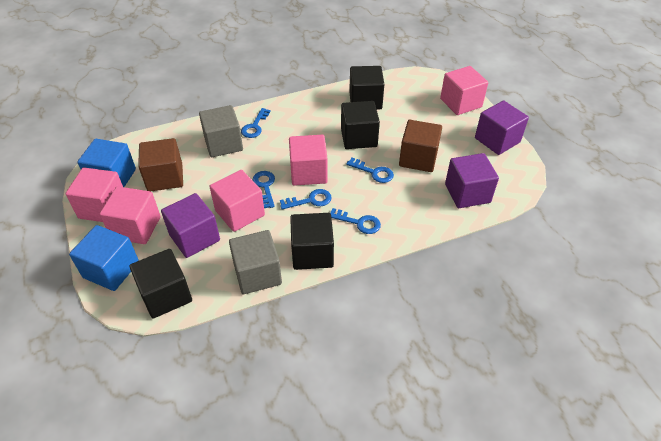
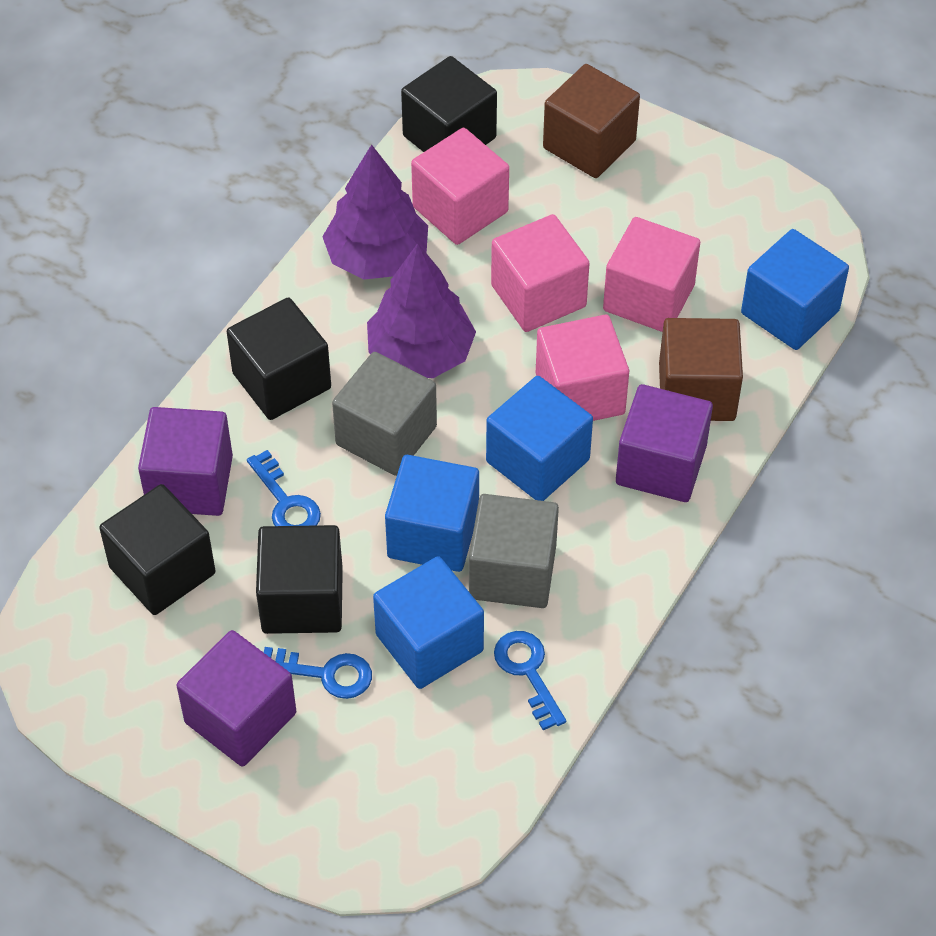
blue cube: 2 -> 4
blue key: 5 -> 3
pink cube: 5 -> 4
purple tree: 0 -> 2

